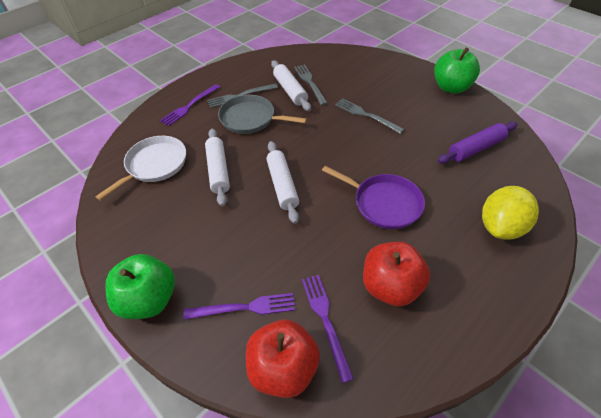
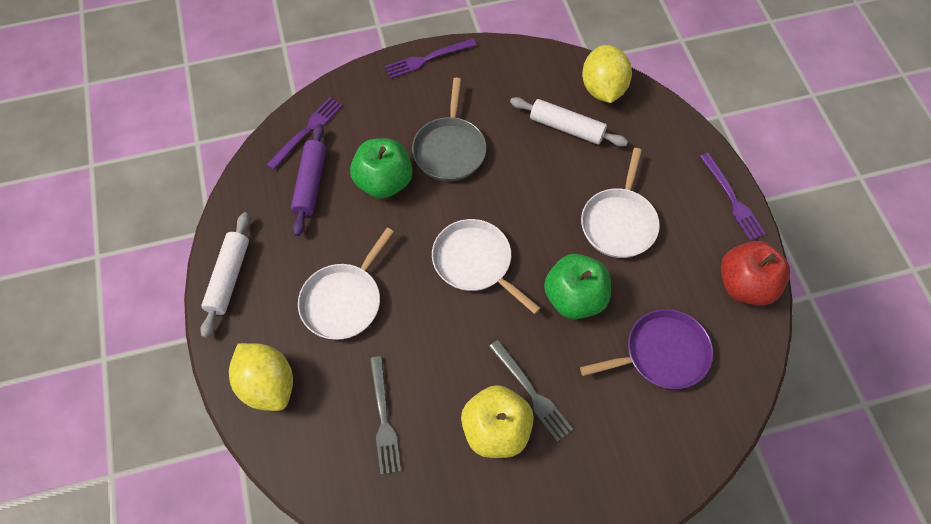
grey fork: 3 -> 2
red apple: 2 -> 1
white pan: 1 -> 3
white rolling pin: 3 -> 2
yellow apple: 0 -> 1
yellow lemon: 1 -> 2

